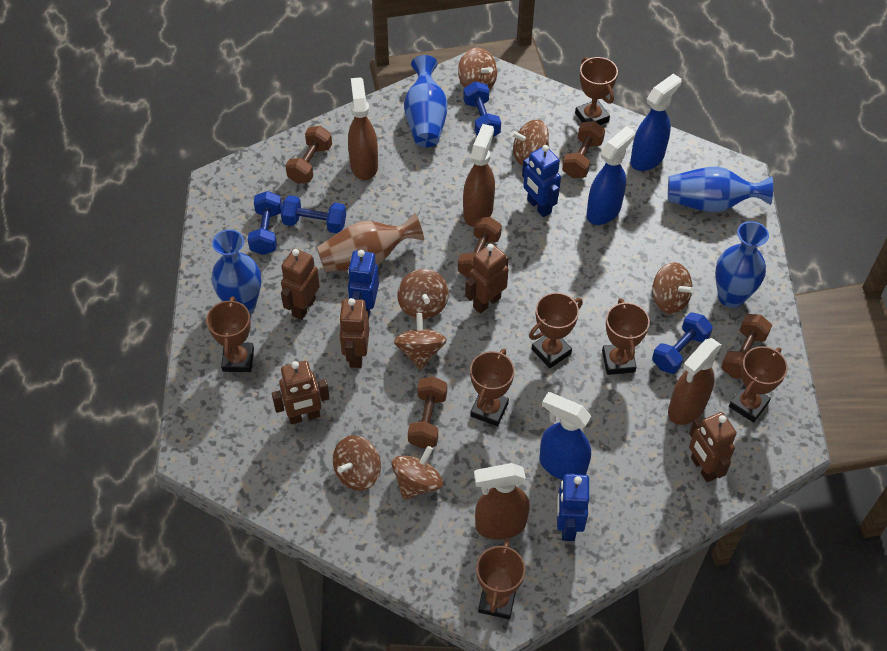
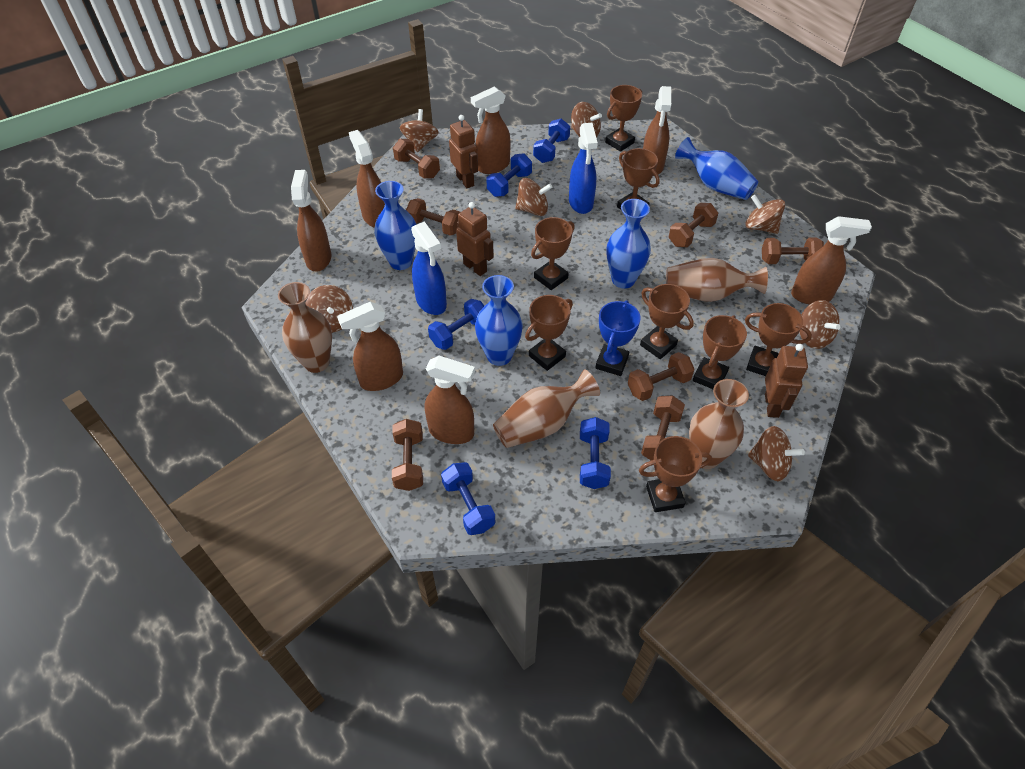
blue dumbbell: 4 -> 5
blue robot: 3 -> 0
blue spray bottle: 3 -> 2
blue trophy: 0 -> 1
brown dumbbell: 5 -> 7
brown robot: 5 -> 3
brown spray bottle: 4 -> 7
brown trophy: 7 -> 8
brown vase: 1 -> 4

